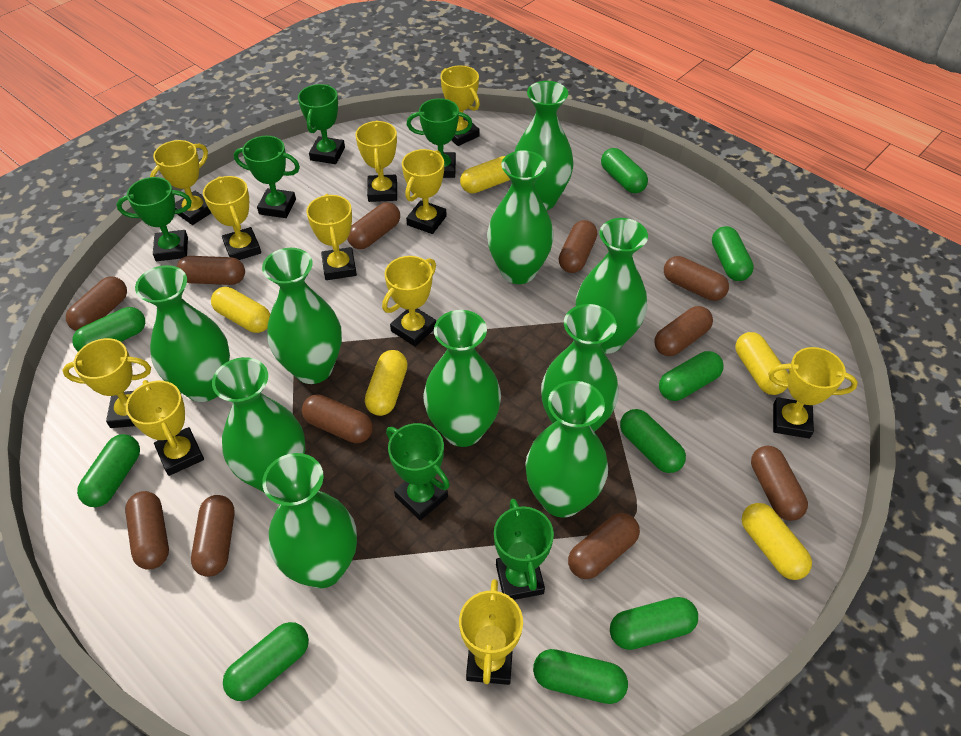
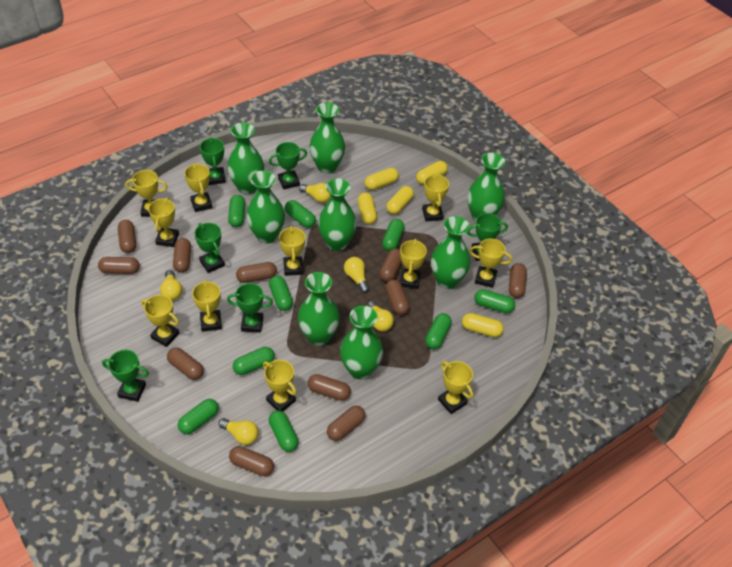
green vase: 10 -> 8
yellow light bulb: 0 -> 5

